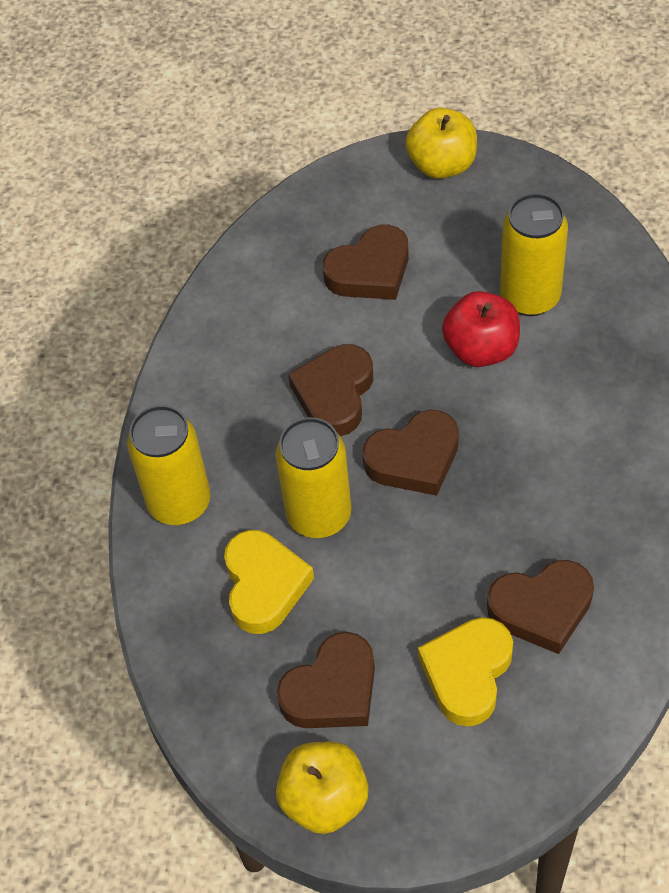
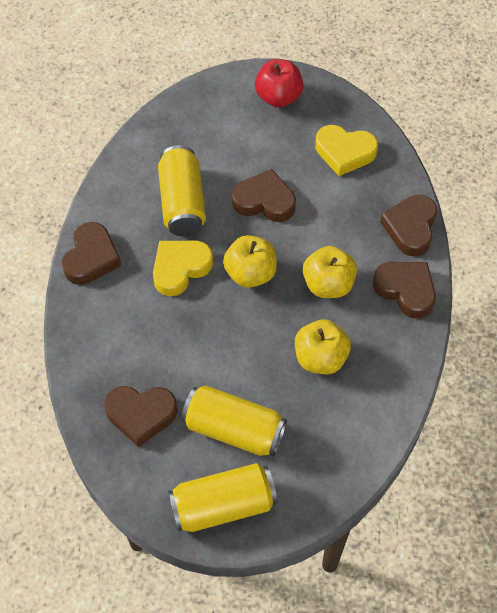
yellow apple: 2 -> 3

